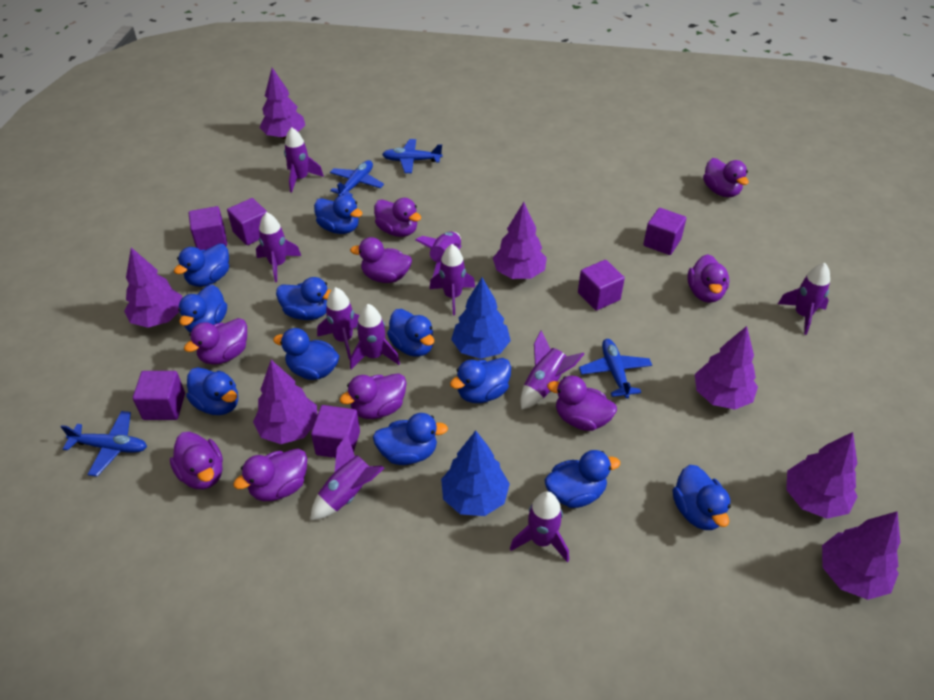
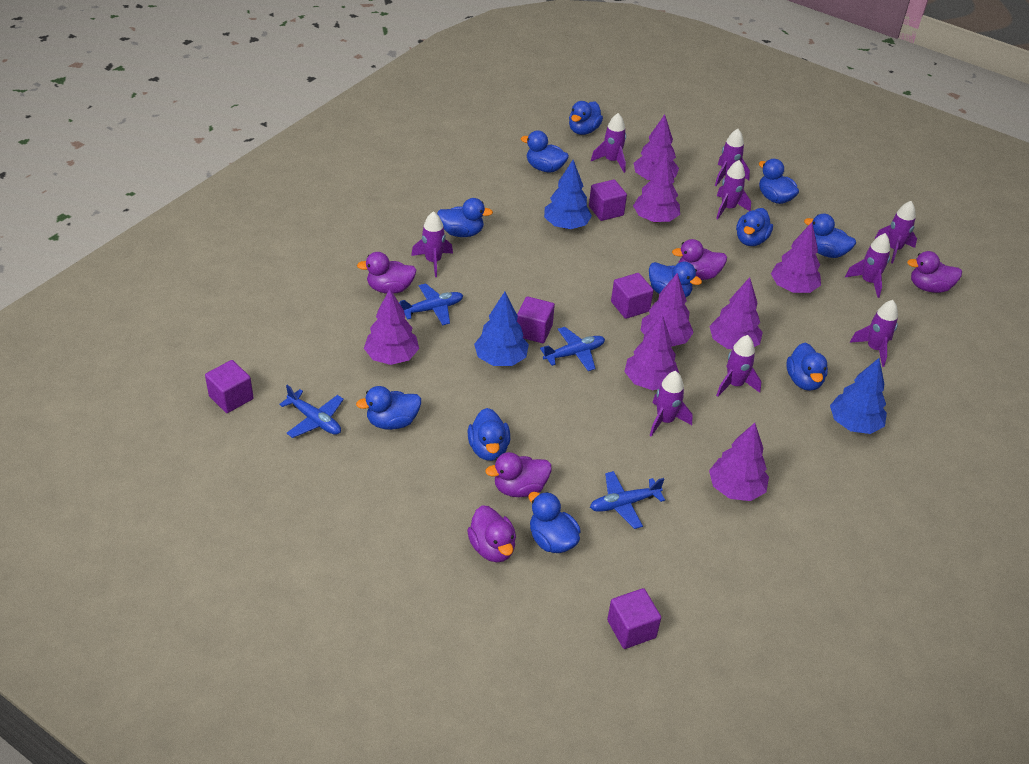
blue tree: 2 -> 3
purple cube: 6 -> 5
purple duck: 9 -> 5
purple rocket: 10 -> 9
purple tree: 7 -> 8

